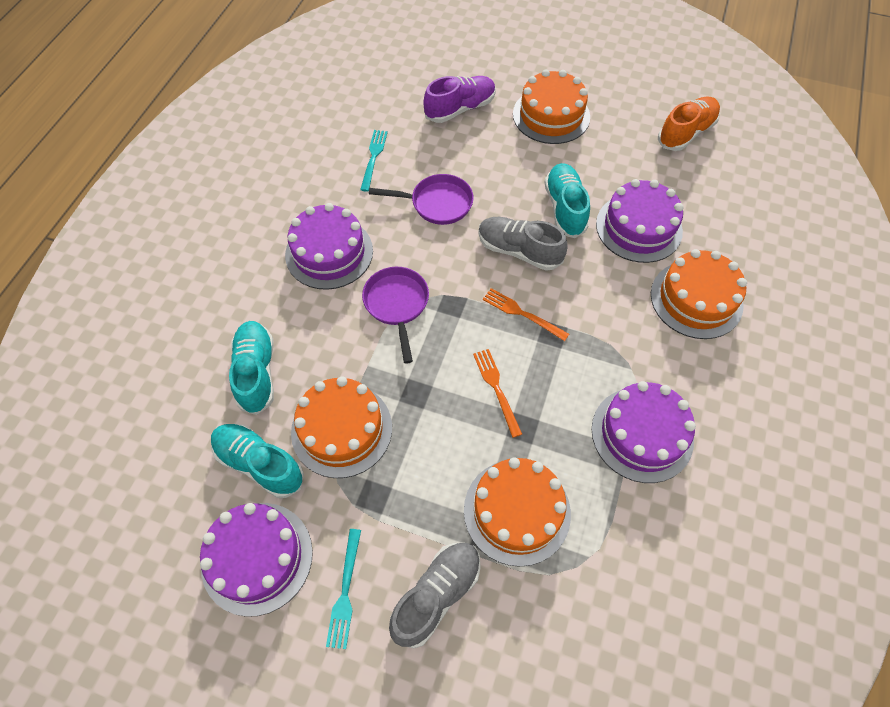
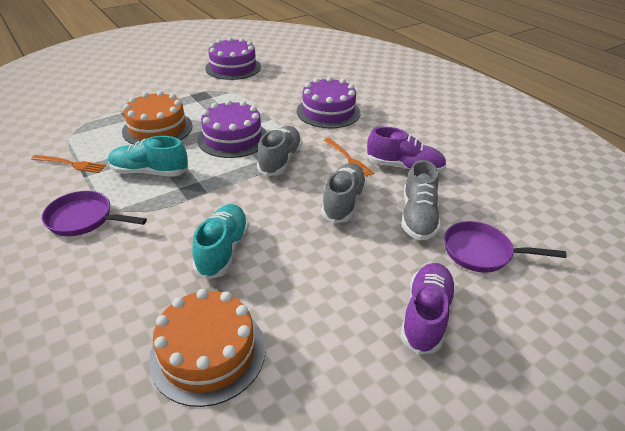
grey shoe: 2 -> 3
orange cake: 4 -> 2
orange shoe: 1 -> 0
purple cake: 4 -> 3
purple shoe: 1 -> 2
turquoise fork: 2 -> 0
turquoise shoe: 3 -> 2

